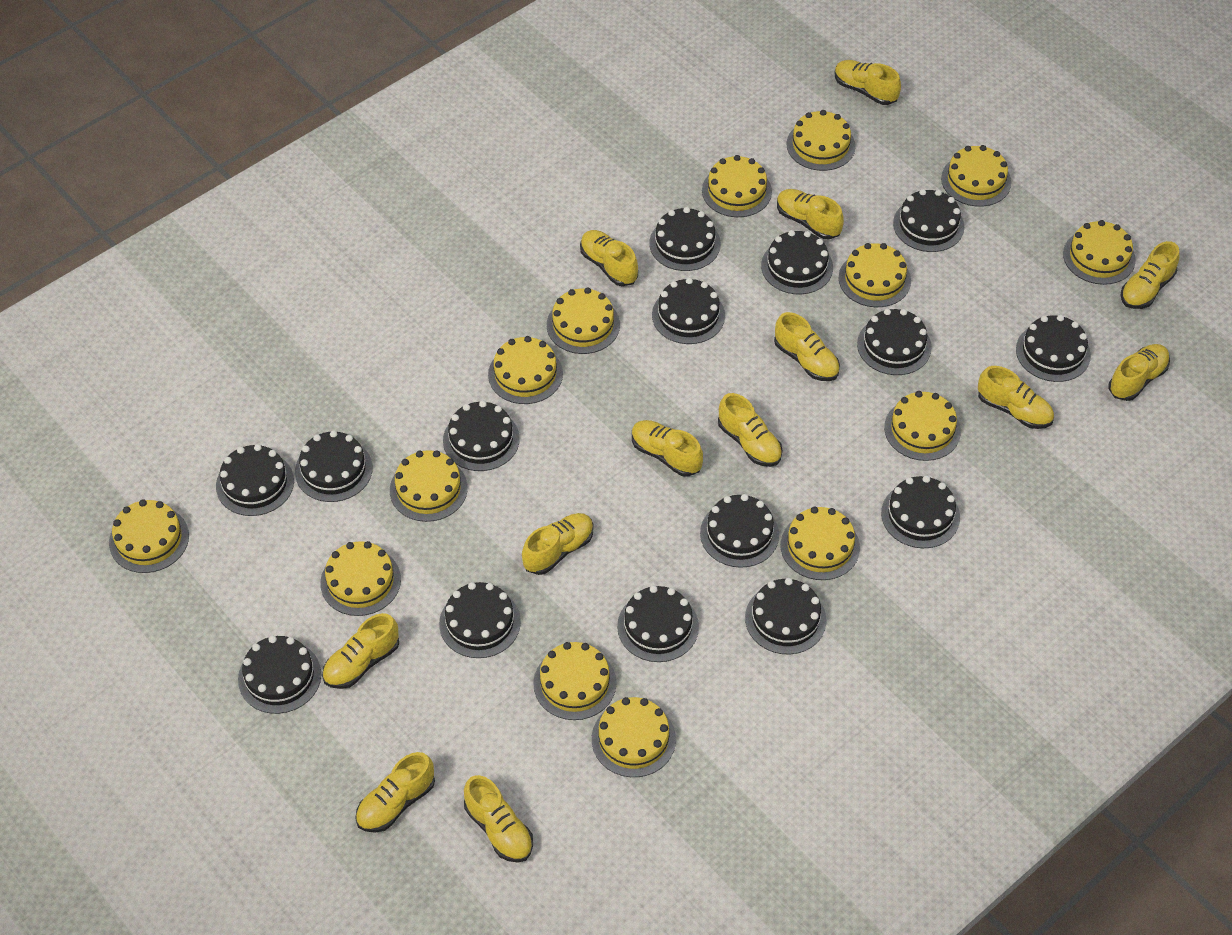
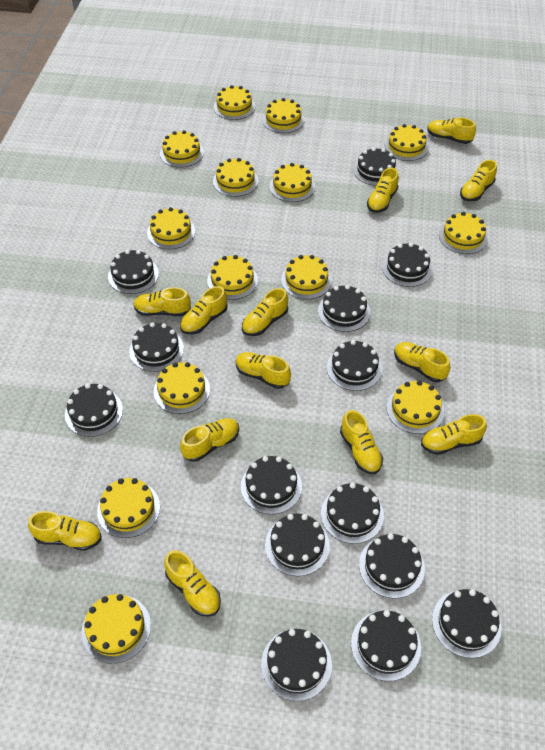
black cake: 15 -> 14

